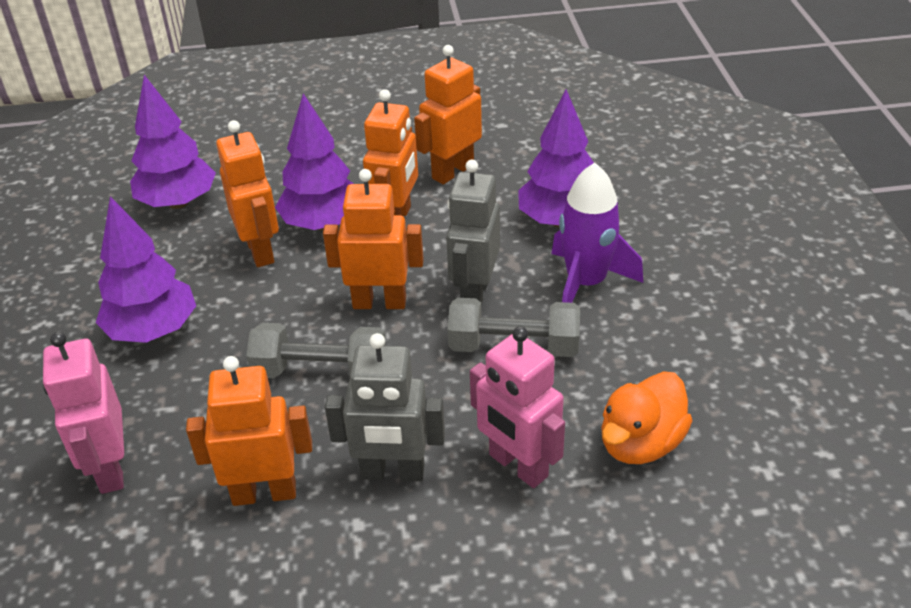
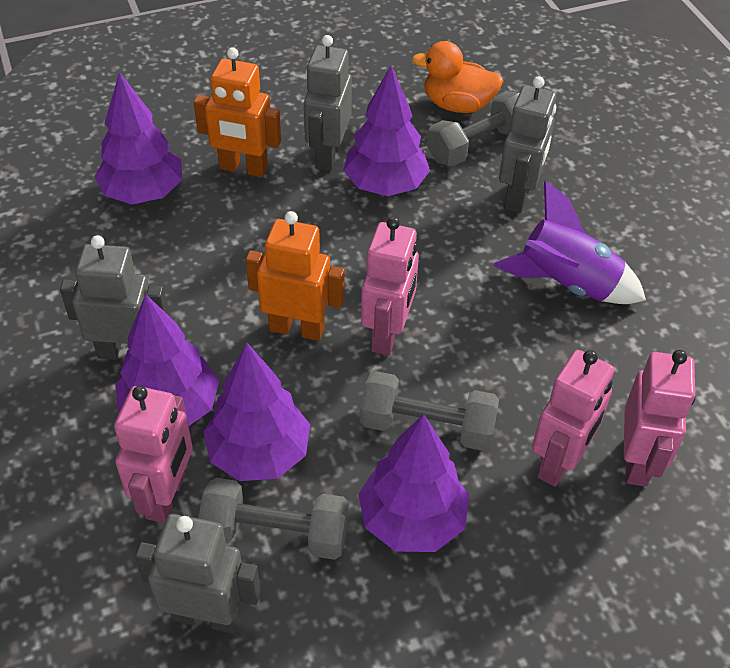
grey dumbbell: 2 -> 3
grey robot: 2 -> 4
orange robot: 5 -> 2
pink robot: 2 -> 4
purple tree: 4 -> 5

